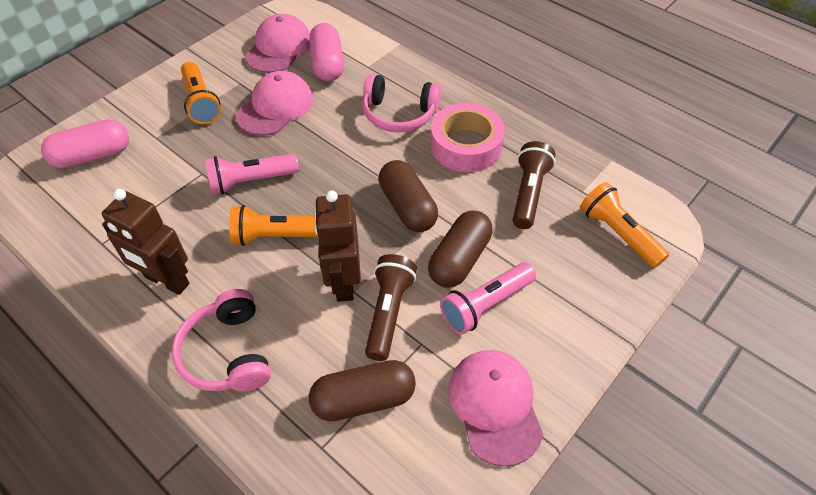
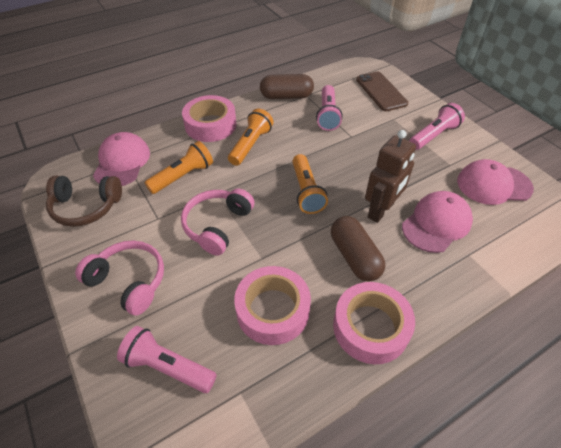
brown capsule: 3 -> 2
brown flashlight: 2 -> 0
brown headphones: 0 -> 1
brown phone: 0 -> 1
brown robot: 2 -> 1
pink capsule: 2 -> 0
pink flashlight: 2 -> 3
pink tape: 1 -> 3

